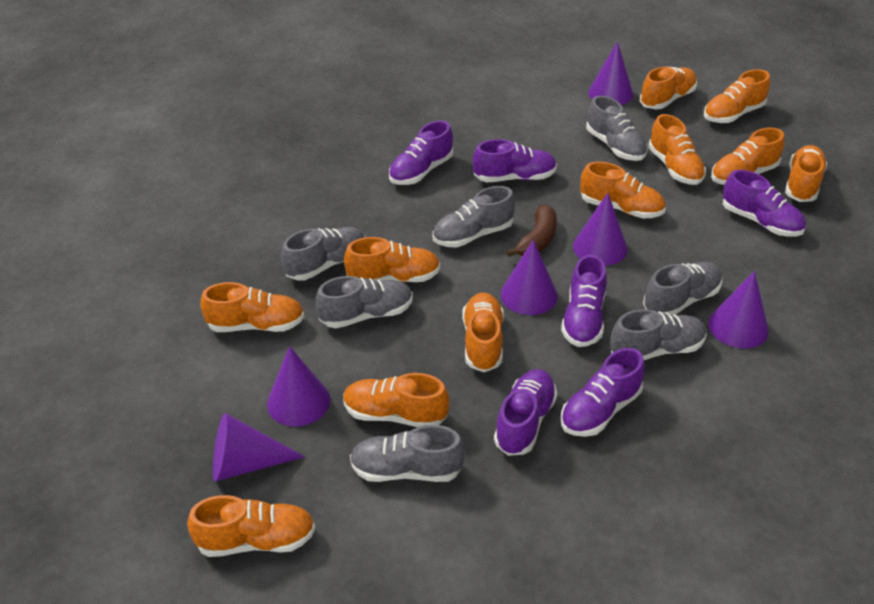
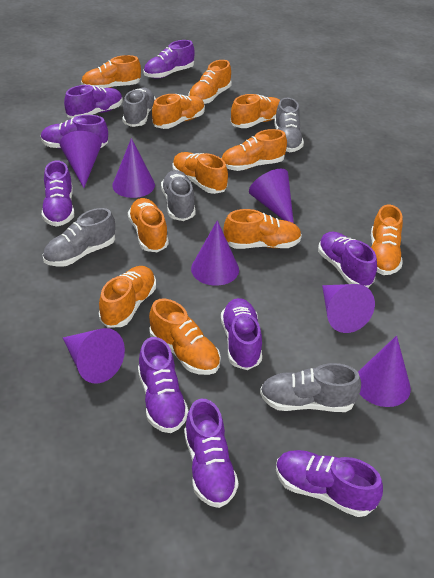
brown banana: 1 -> 0
grey shoe: 7 -> 5
purple cone: 6 -> 7
purple shoe: 6 -> 9

